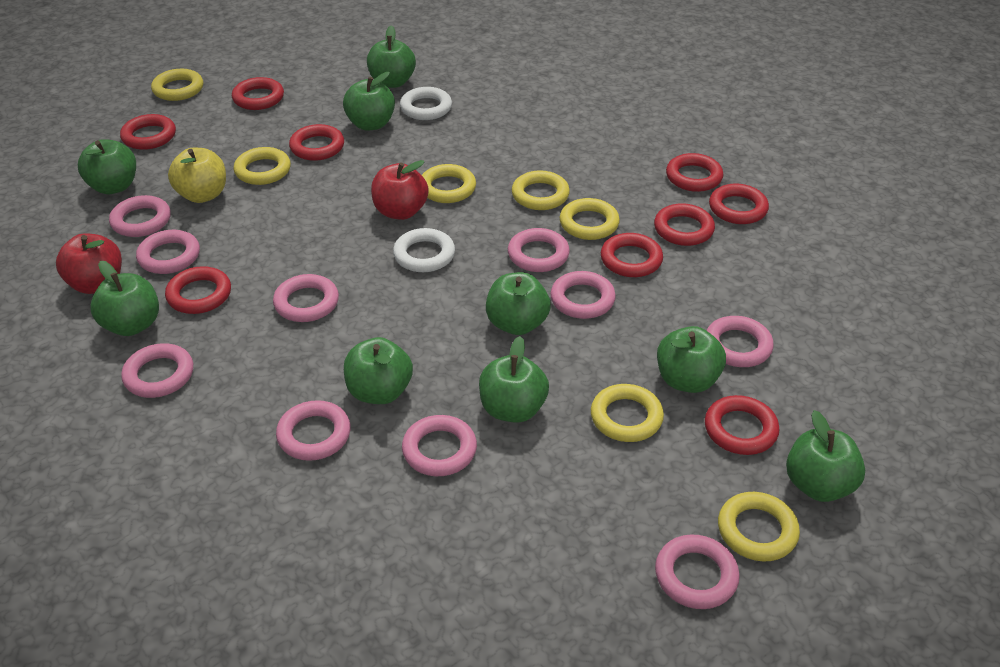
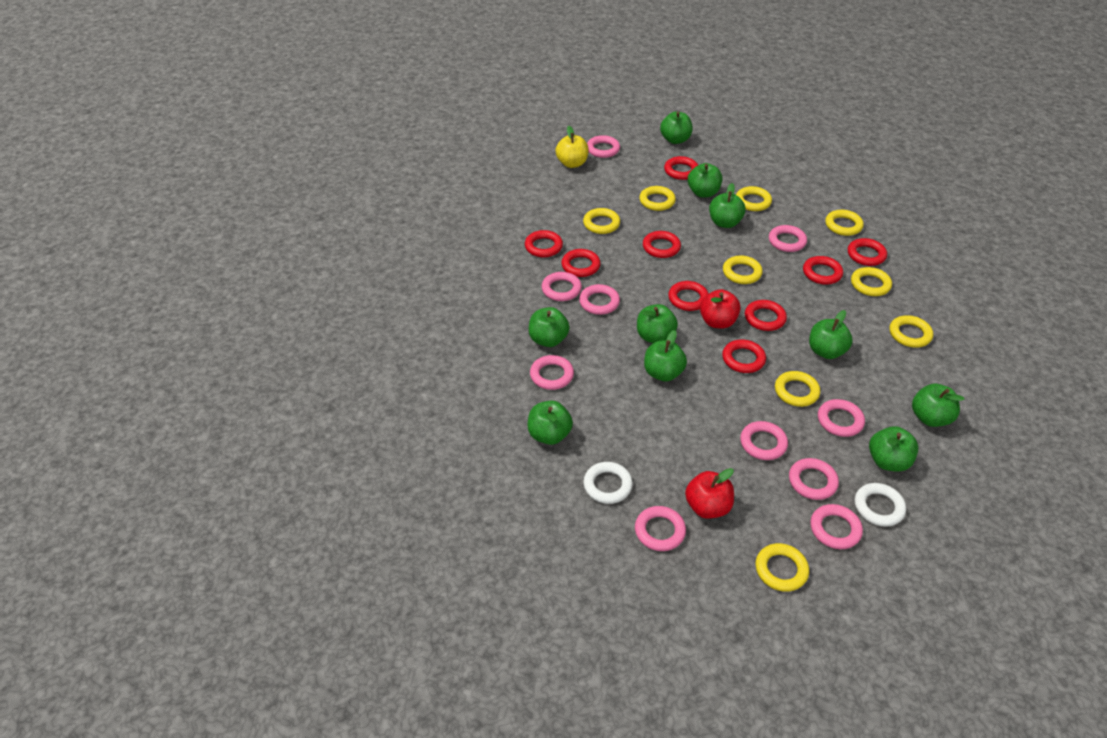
green apple: 9 -> 10
yellow ring: 7 -> 9

